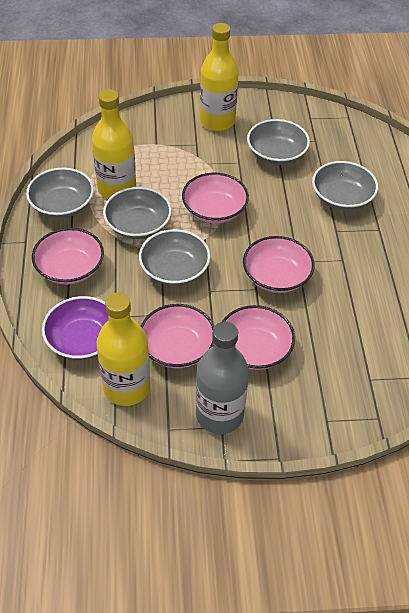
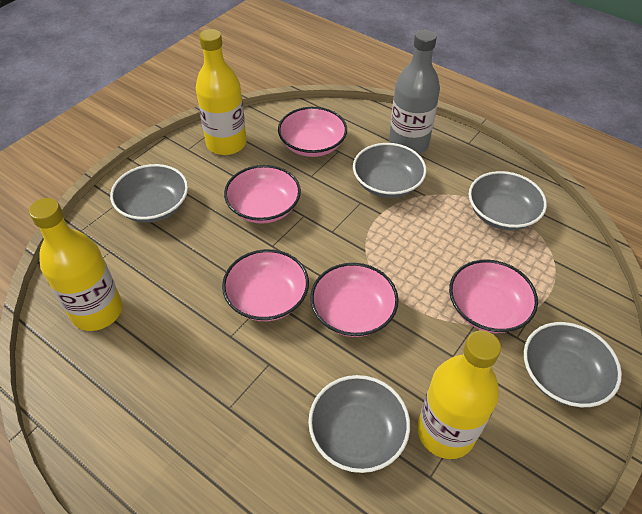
purple bowl: 1 -> 0

